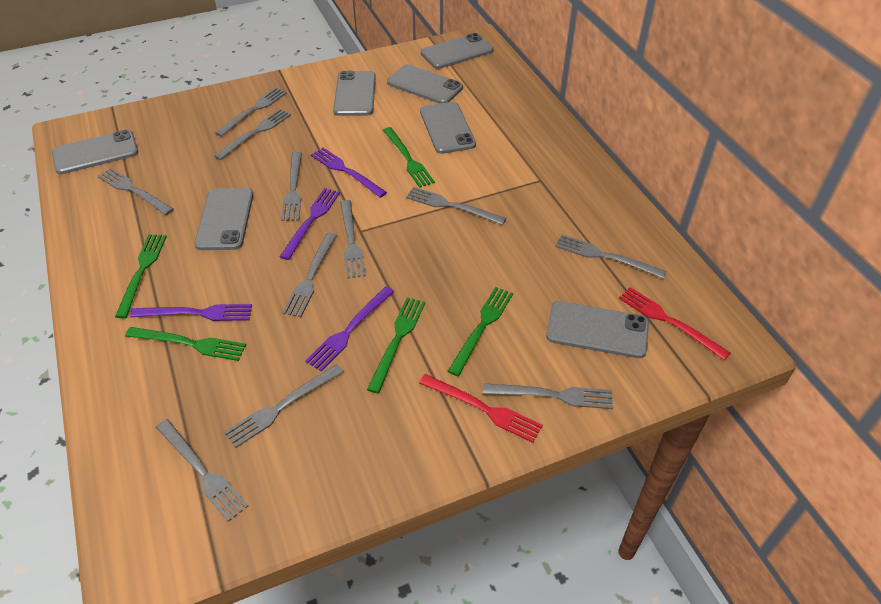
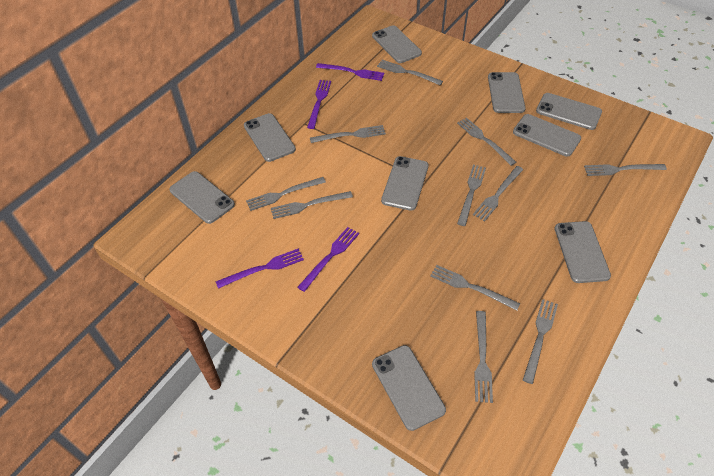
green fork: 5 -> 0
grey phone: 7 -> 9
red fork: 2 -> 0

